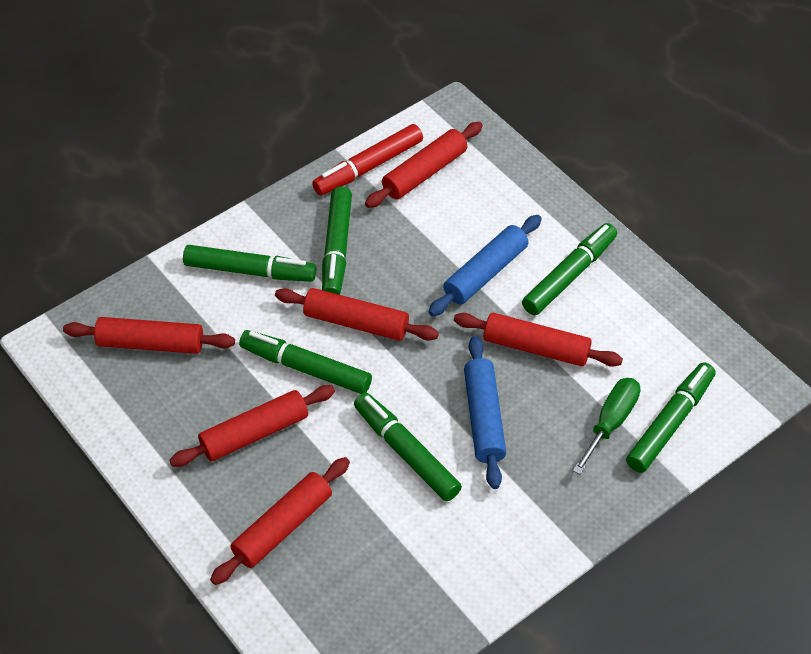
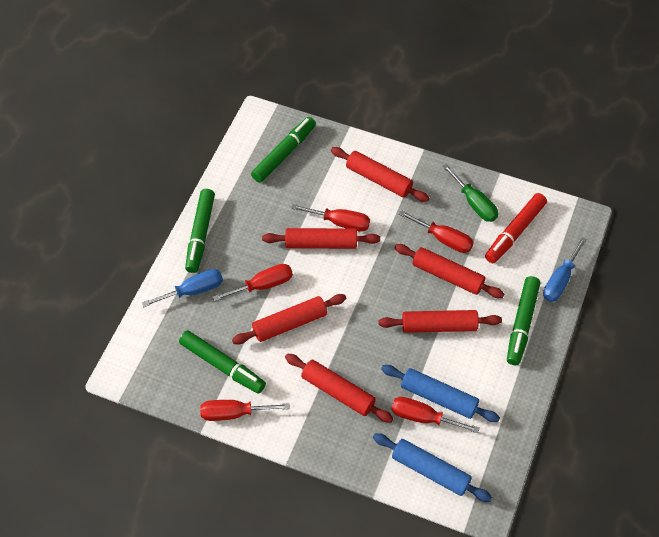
blue screwdriver: 0 -> 2
green marker: 6 -> 4
red screwdriver: 0 -> 5

